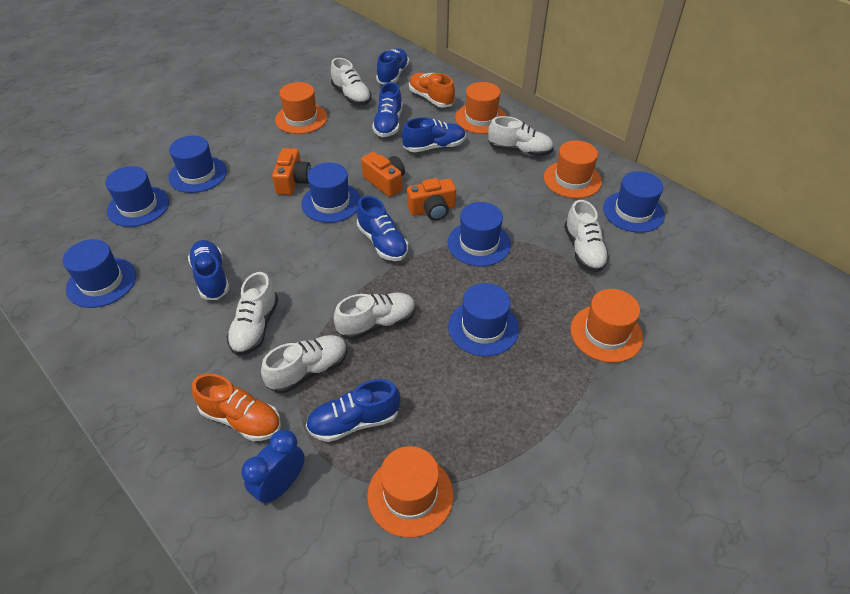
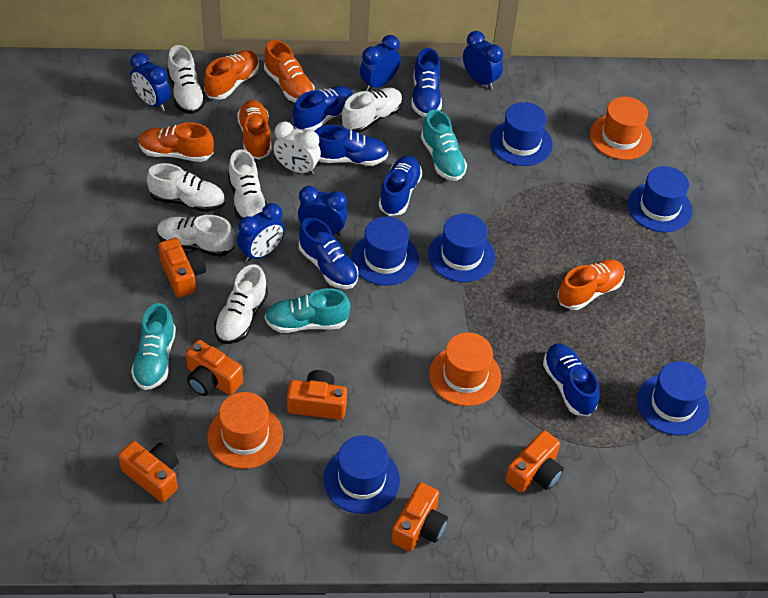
blue clock: 1 -> 5
blue hat: 7 -> 6
orange camera: 3 -> 6
orange hat: 5 -> 3
orange shoe: 2 -> 5
turquoise shoe: 0 -> 3
white clock: 0 -> 1

